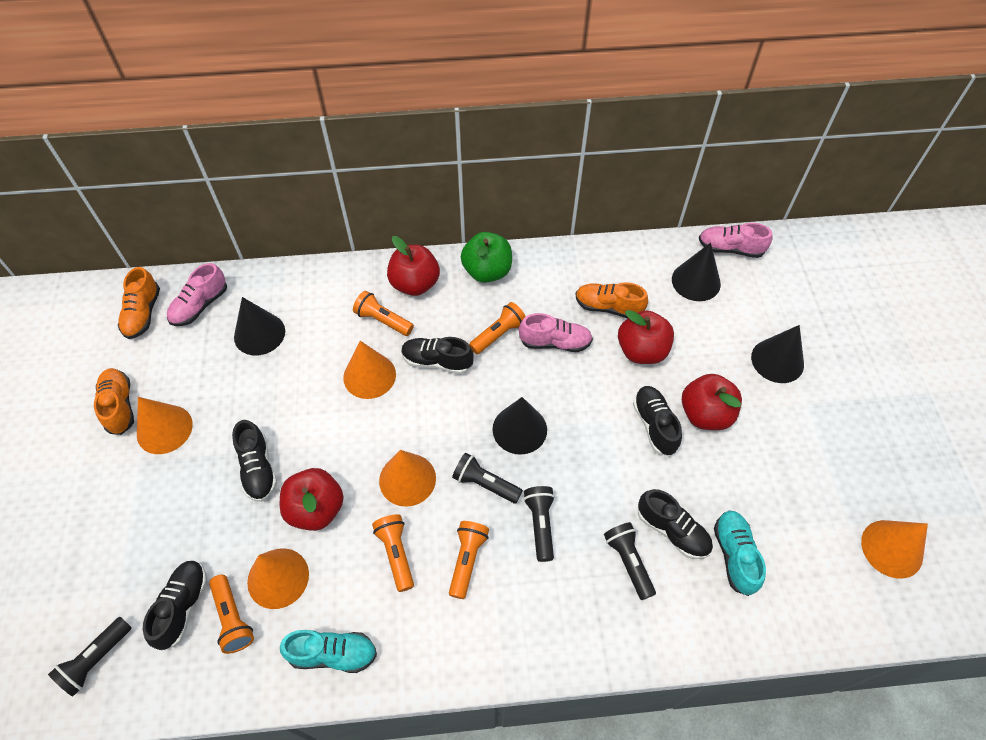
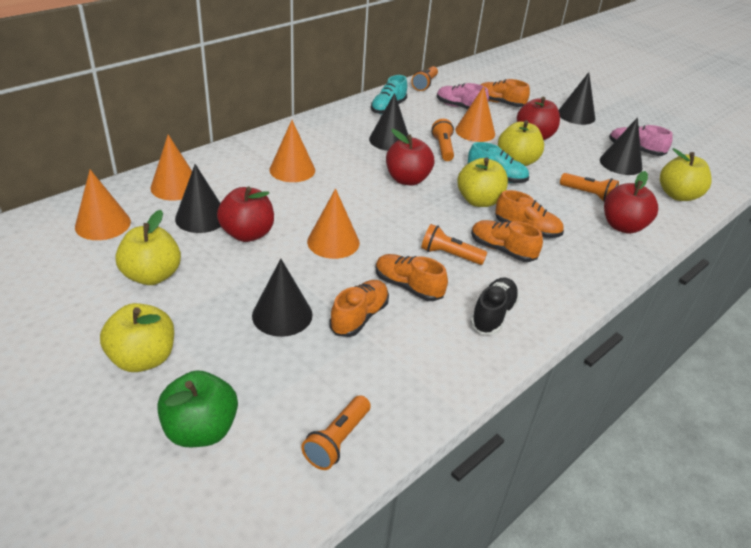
black cone: 4 -> 5
black flashlight: 4 -> 0
black shoe: 5 -> 1
orange shoe: 3 -> 5
pink shoe: 3 -> 2
yellow apple: 0 -> 5

